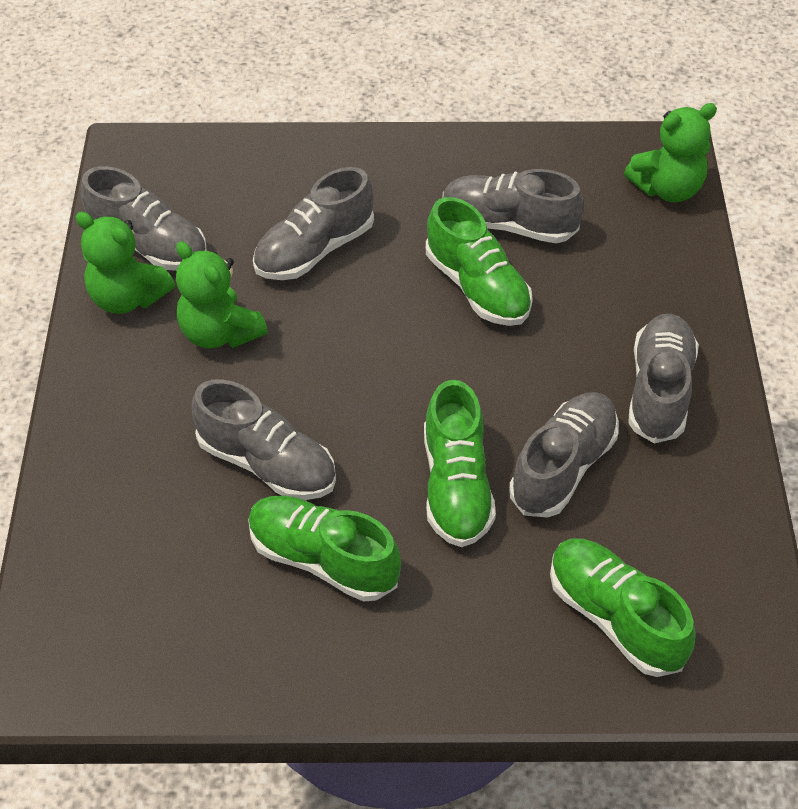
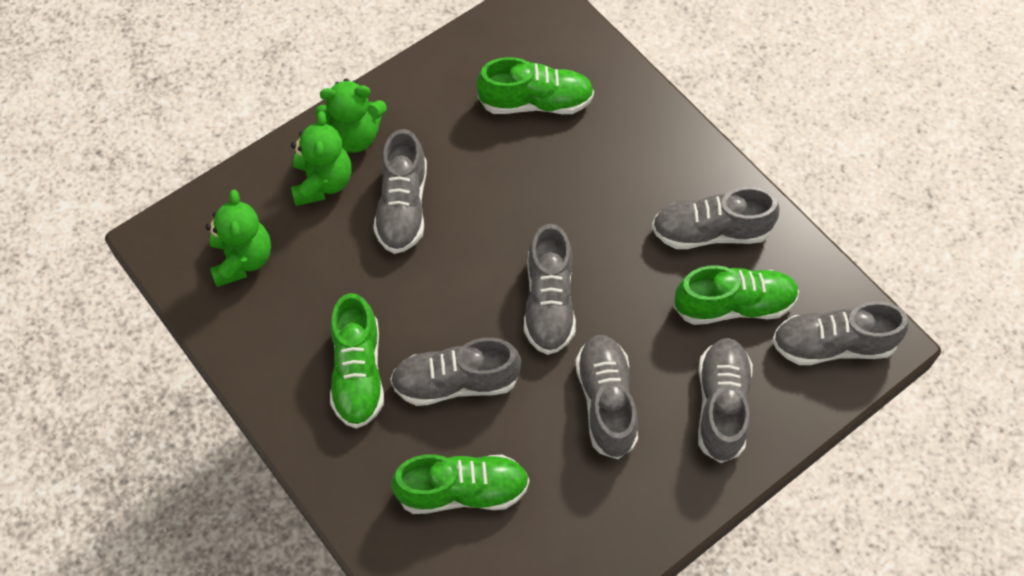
grey shoe: 6 -> 7

